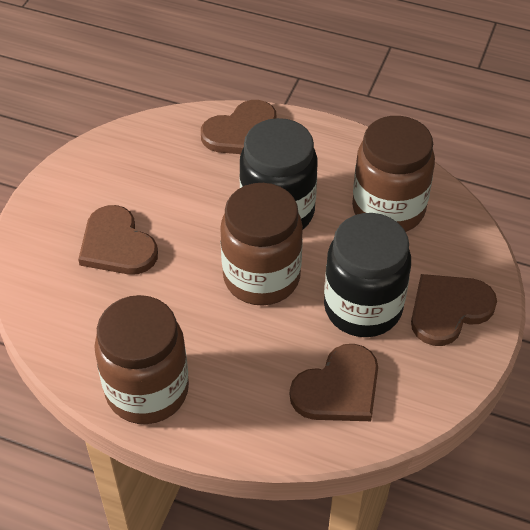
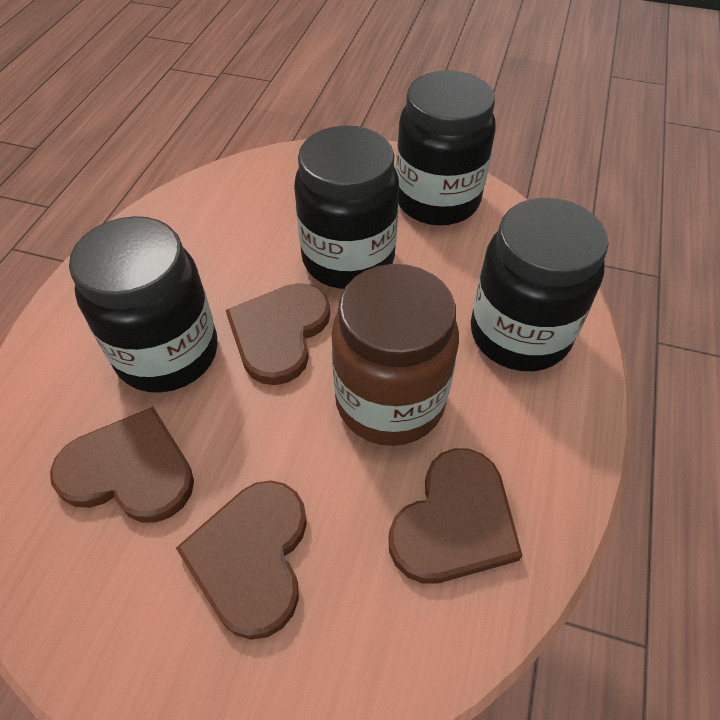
black jar: 2 -> 4
brown jar: 3 -> 1

